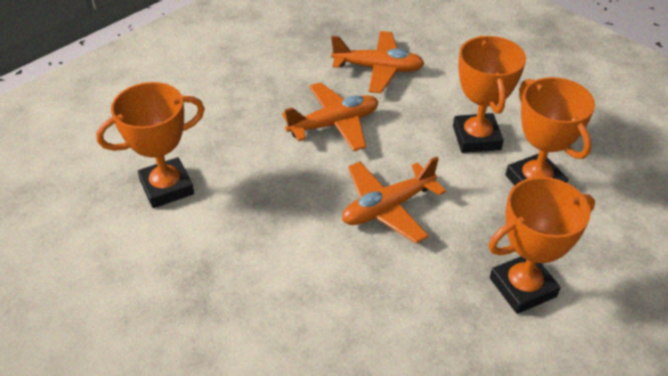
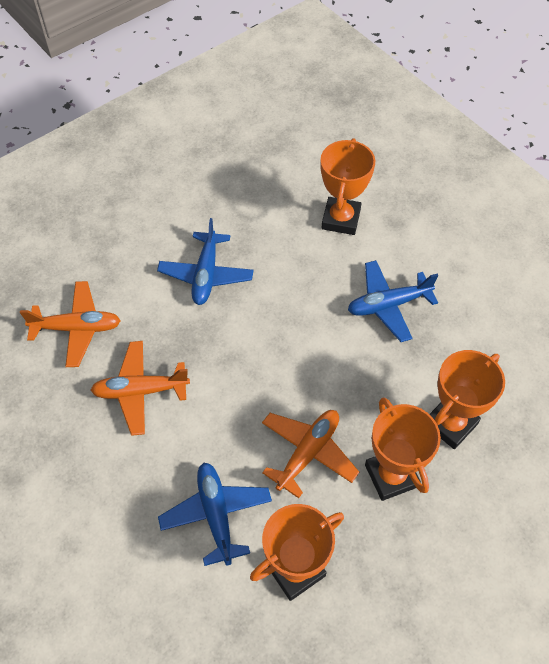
blue plane: 0 -> 3

